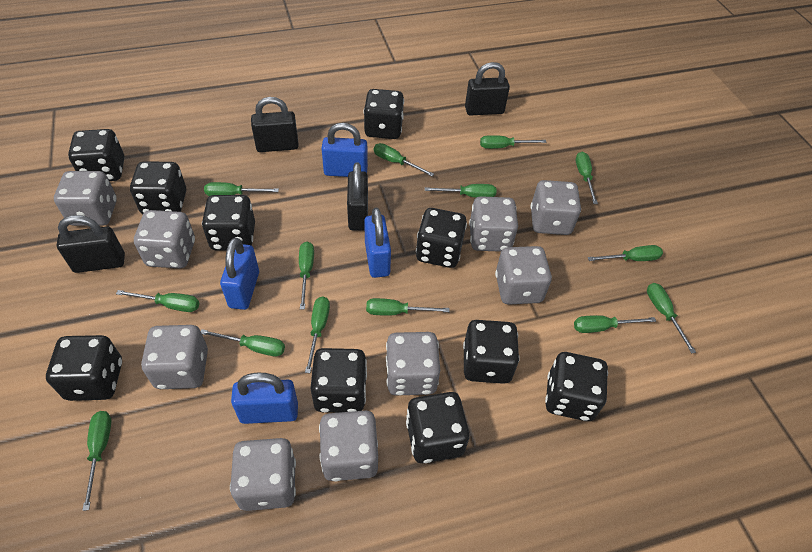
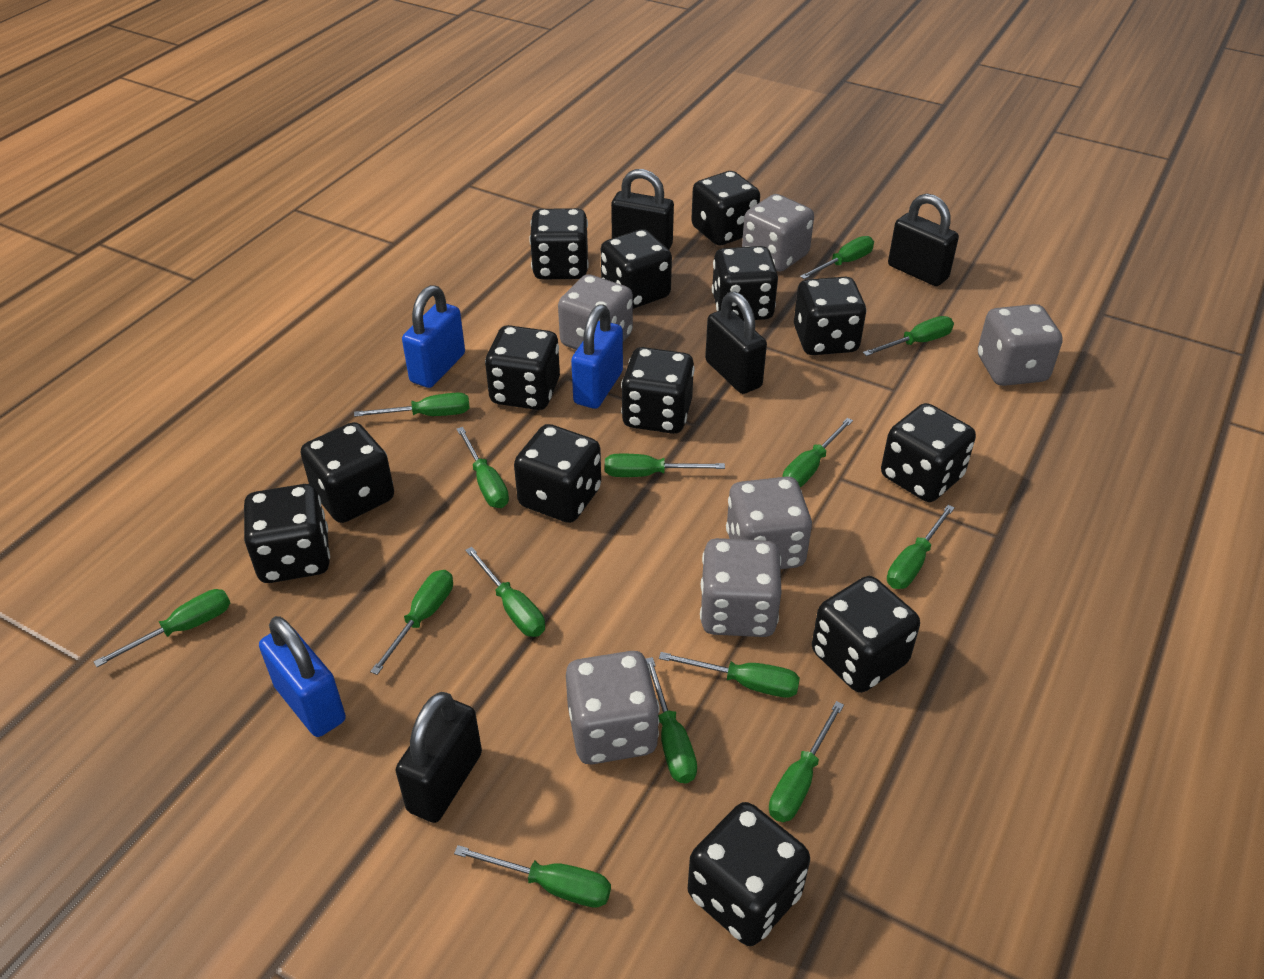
black dice: 10 -> 13
blue padlock: 4 -> 3
grey dice: 9 -> 6

